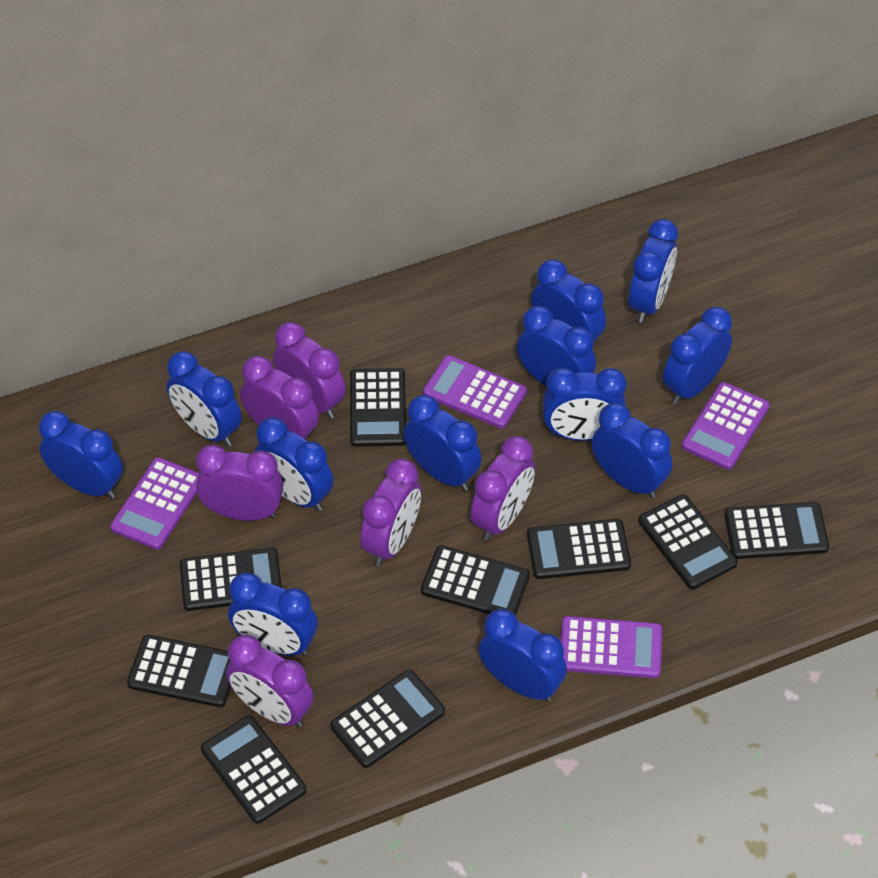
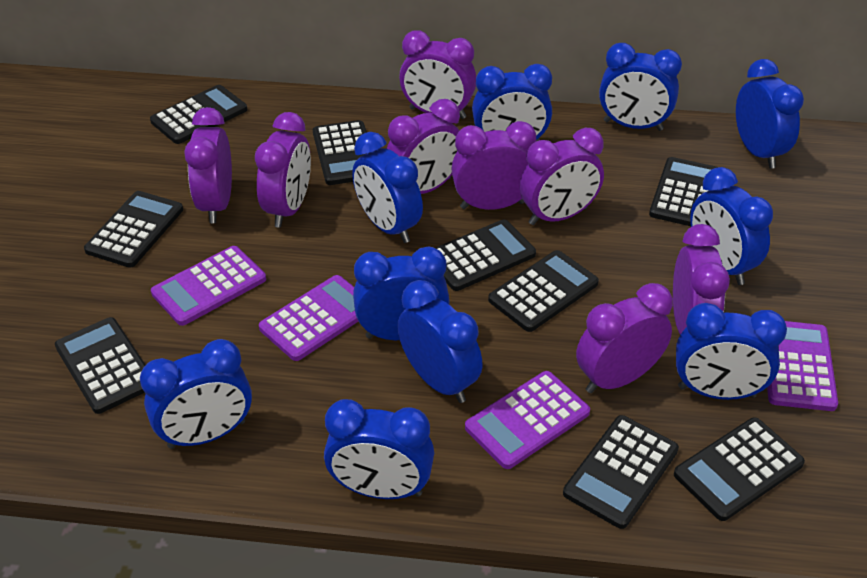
blue clock: 12 -> 10
purple clock: 6 -> 8

